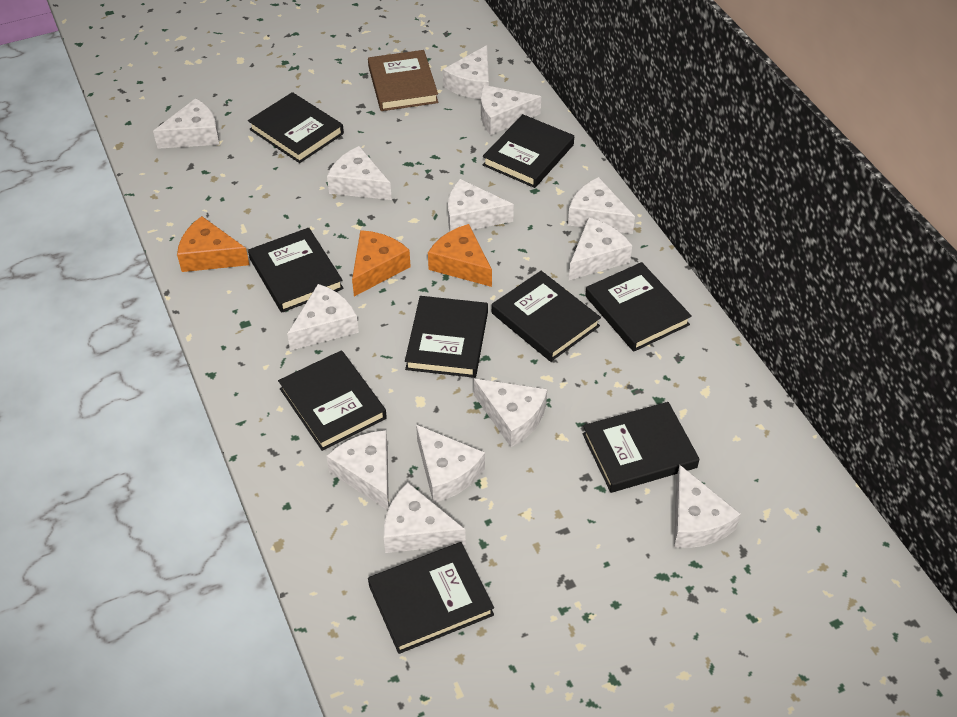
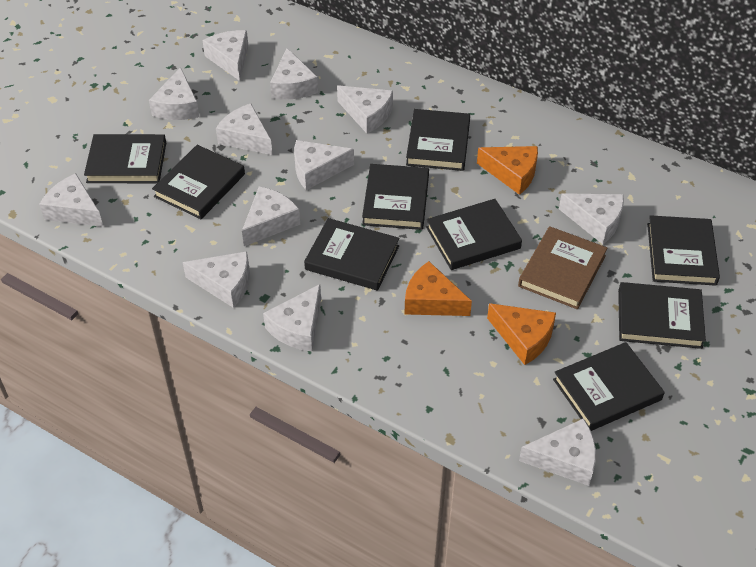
white cheese: 13 -> 12

